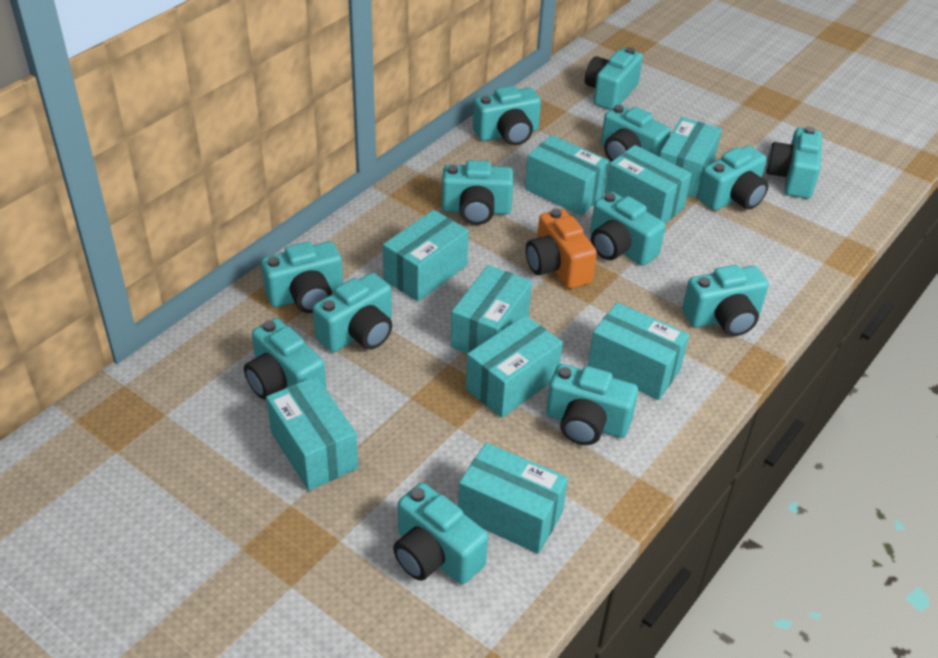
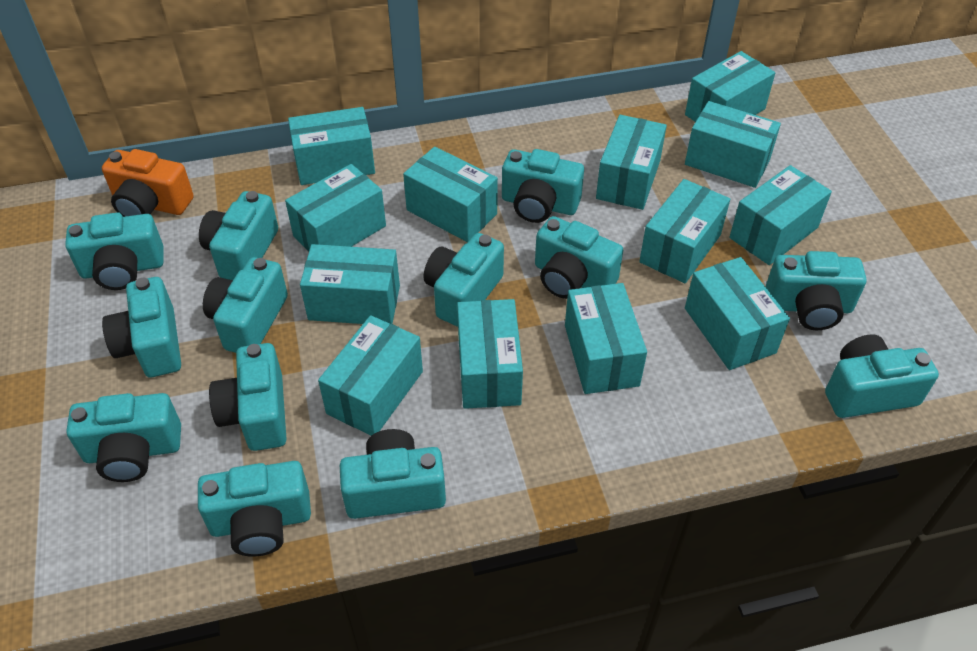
turquoise box: 9 -> 13

